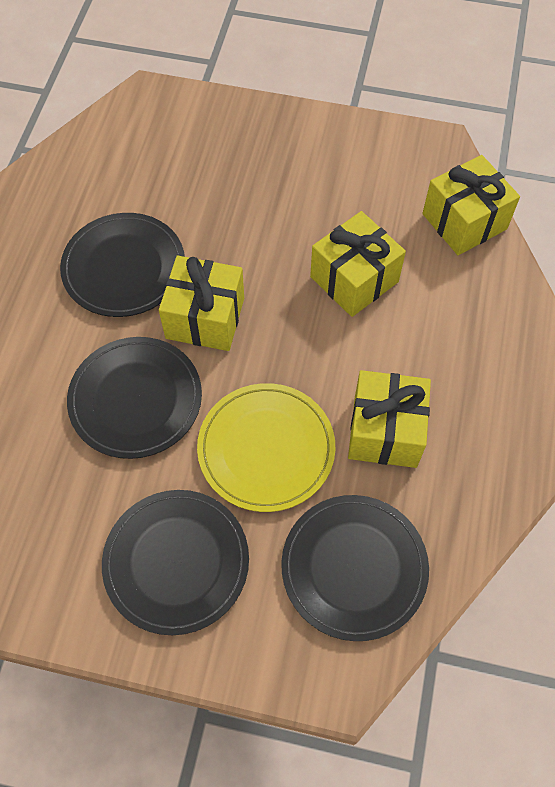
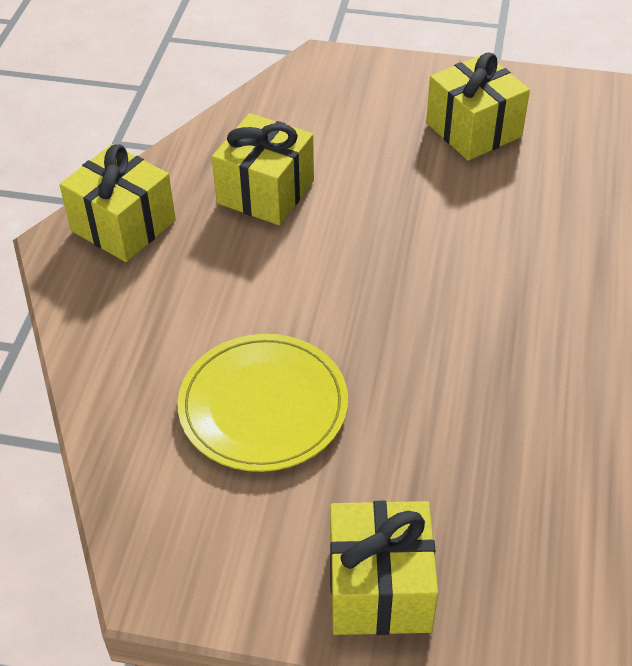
black plate: 4 -> 0

